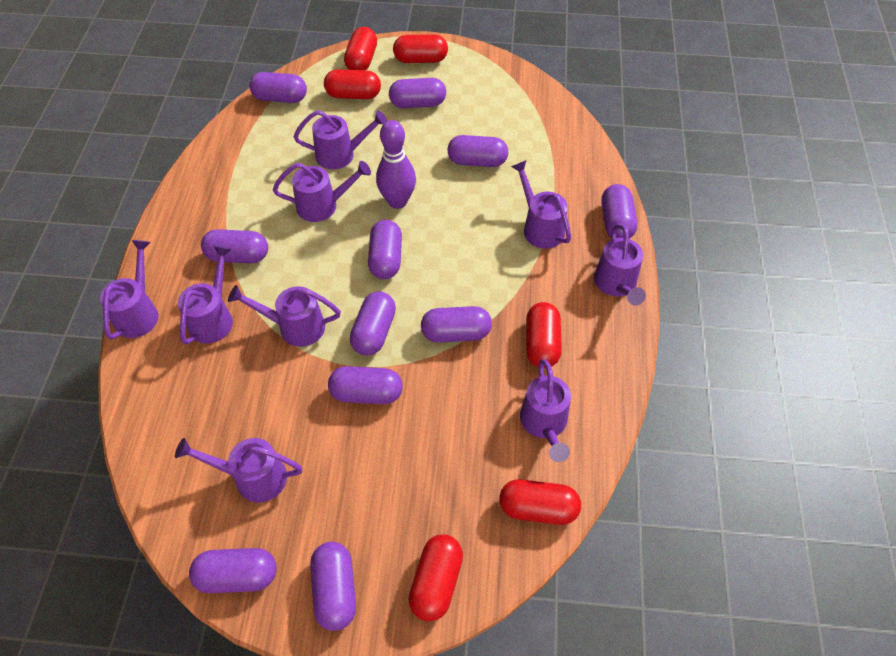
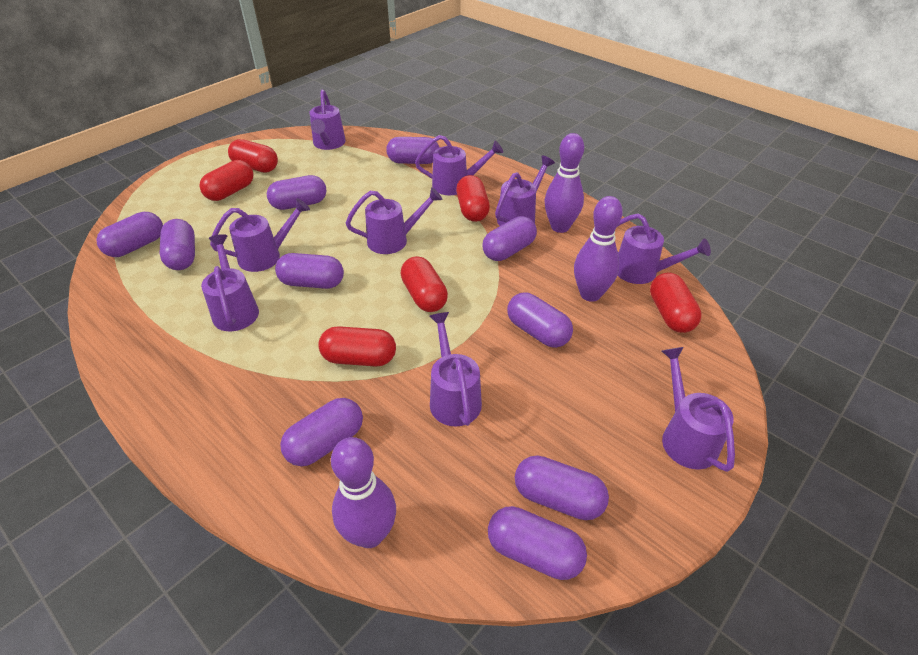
purple bowling pin: 1 -> 3
purple capsule: 11 -> 10

